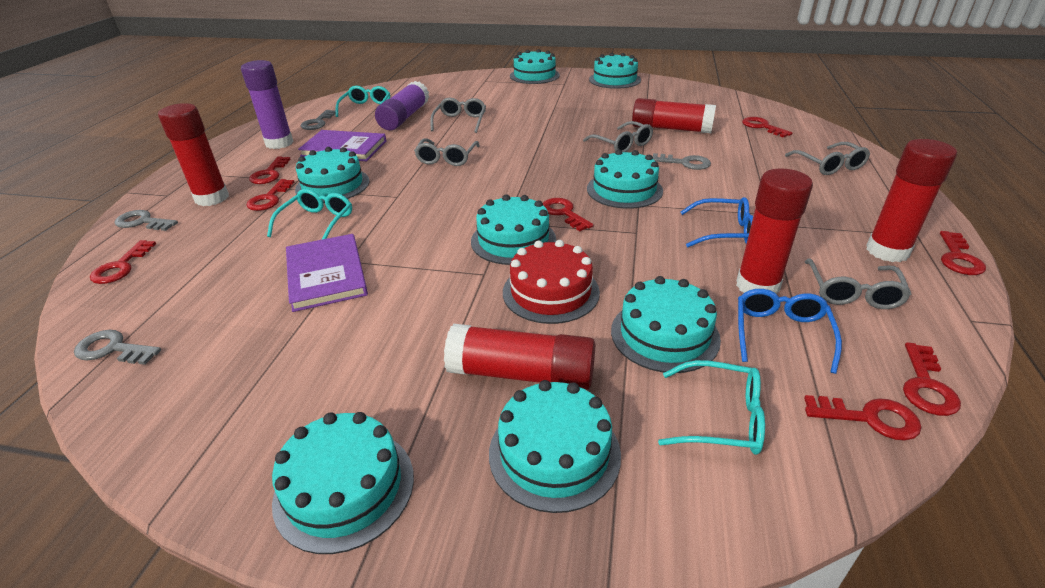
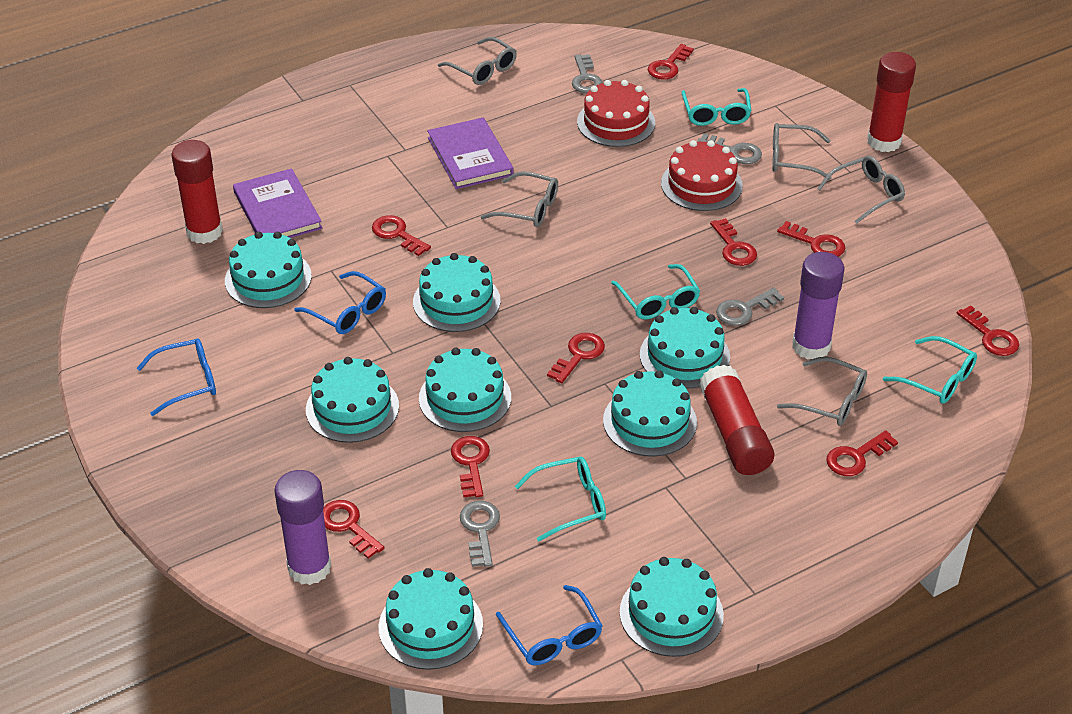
blue glasses: 2 -> 3
red cake: 1 -> 2
red glue stick: 5 -> 3
red key: 8 -> 9
turquoise glasses: 3 -> 4

